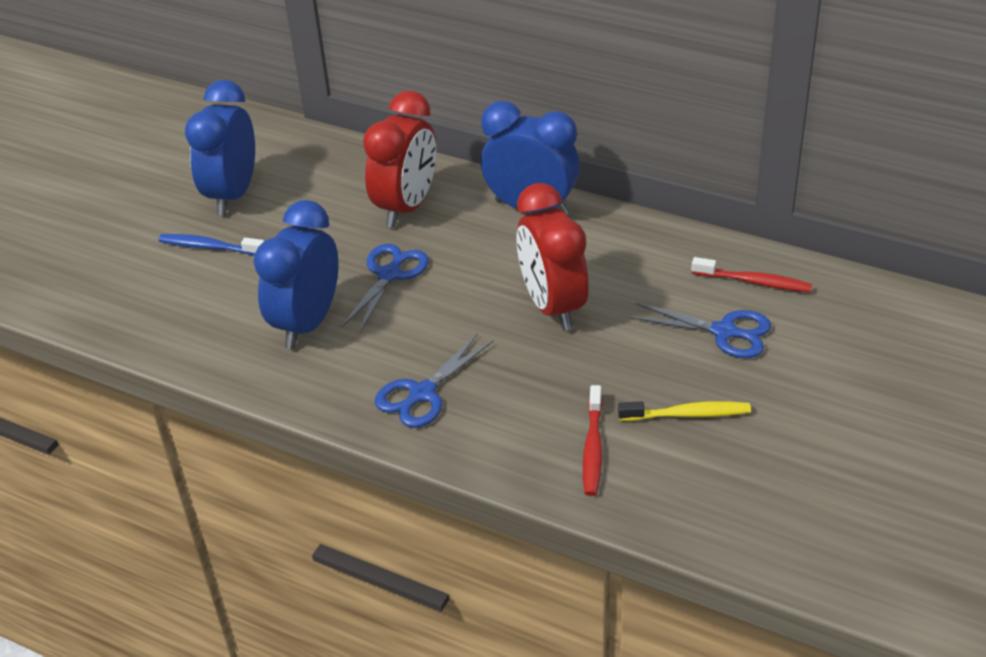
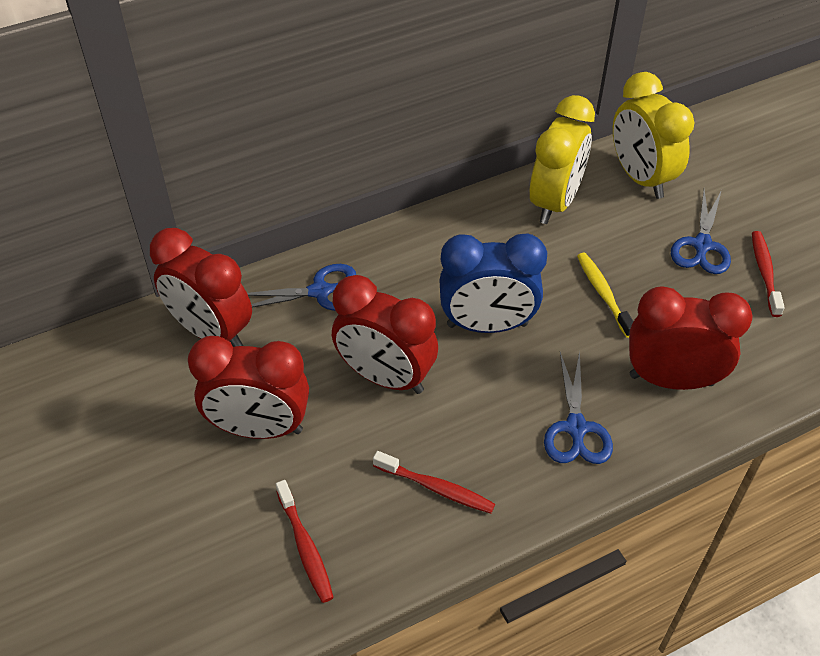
blue clock: 3 -> 1
blue toothbrush: 1 -> 0
red clock: 2 -> 4
red toothbrush: 2 -> 3
yellow clock: 0 -> 2

